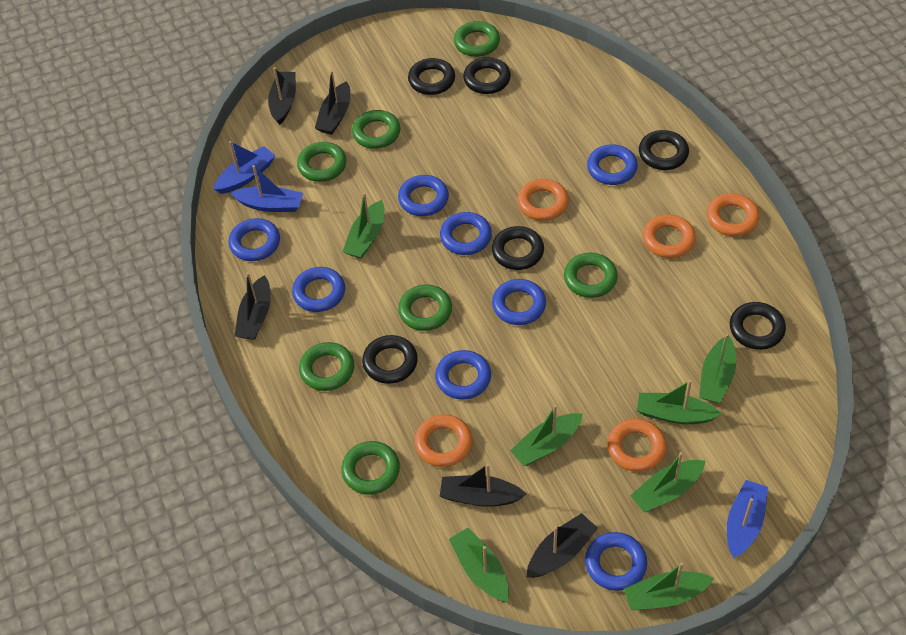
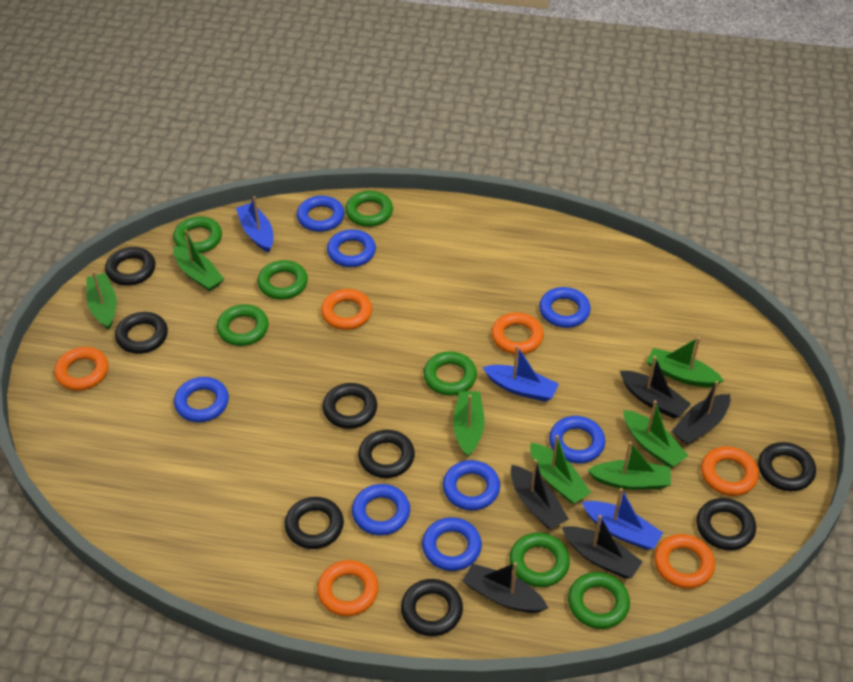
black ring: 6 -> 8
orange ring: 5 -> 6

